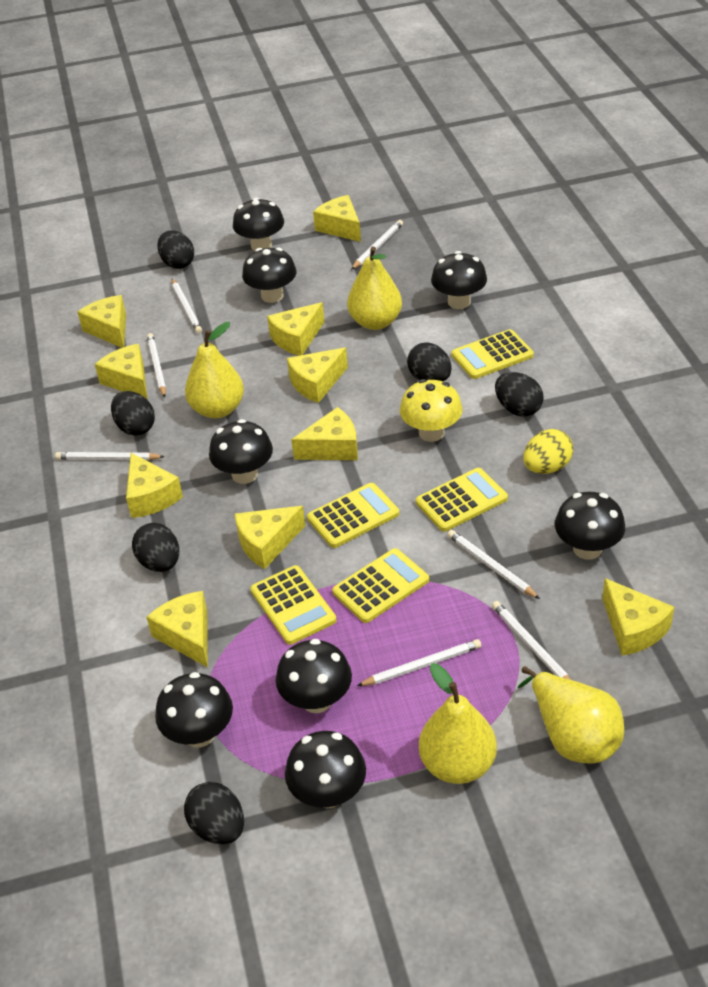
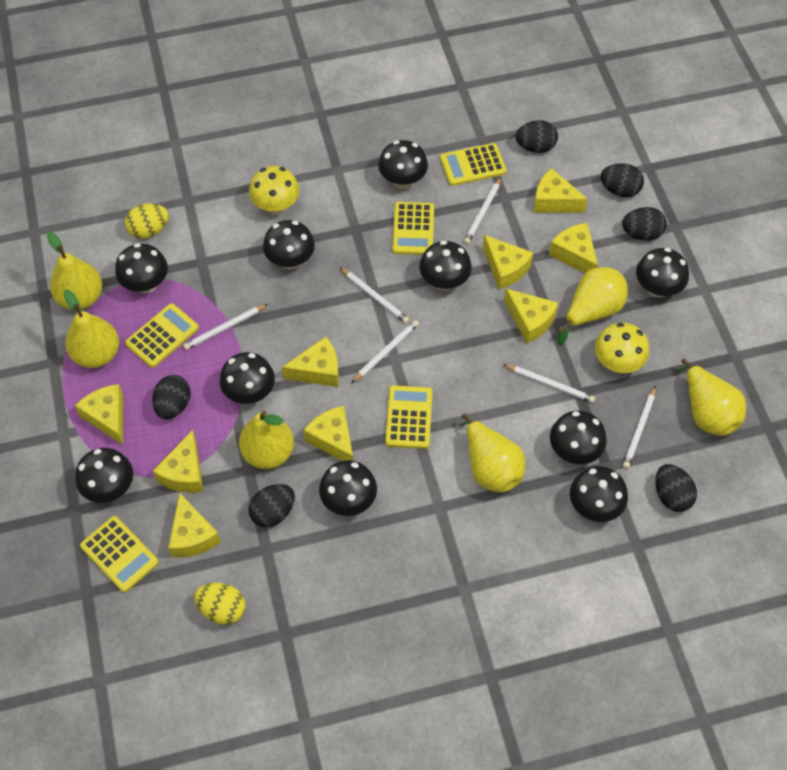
black mushroom: 8 -> 10
white pencil: 7 -> 6
yellow cheese: 10 -> 9
yellow egg: 1 -> 2
yellow mushroom: 1 -> 2
yellow pear: 4 -> 6

